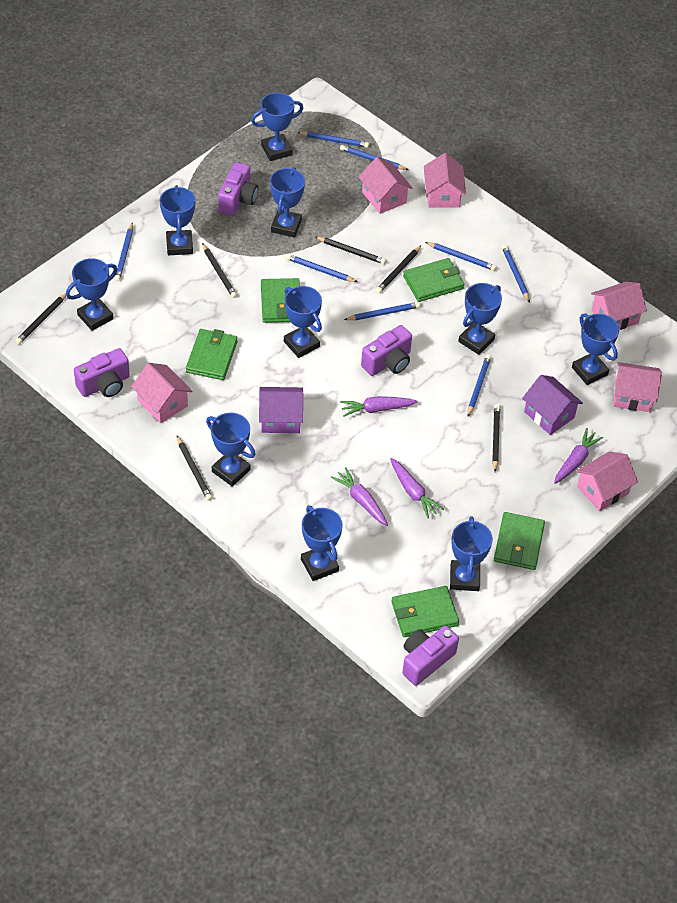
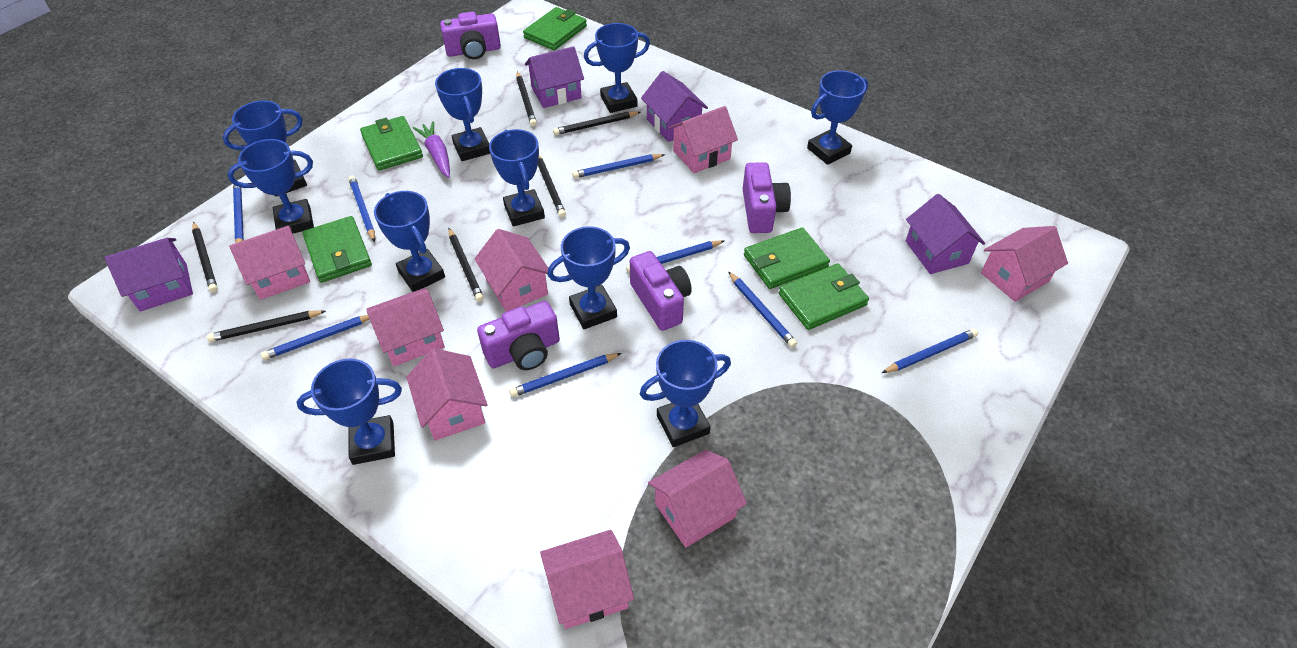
pink house: 6 -> 8
purple carrot: 4 -> 1
purple house: 2 -> 4

